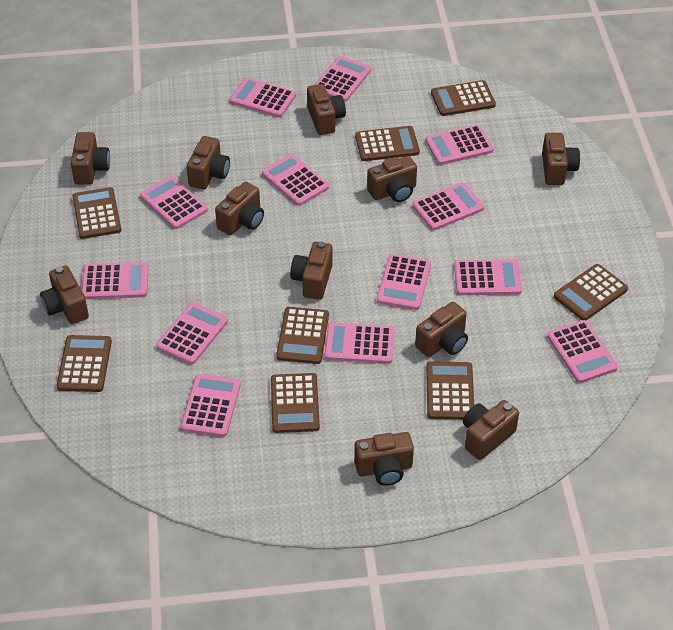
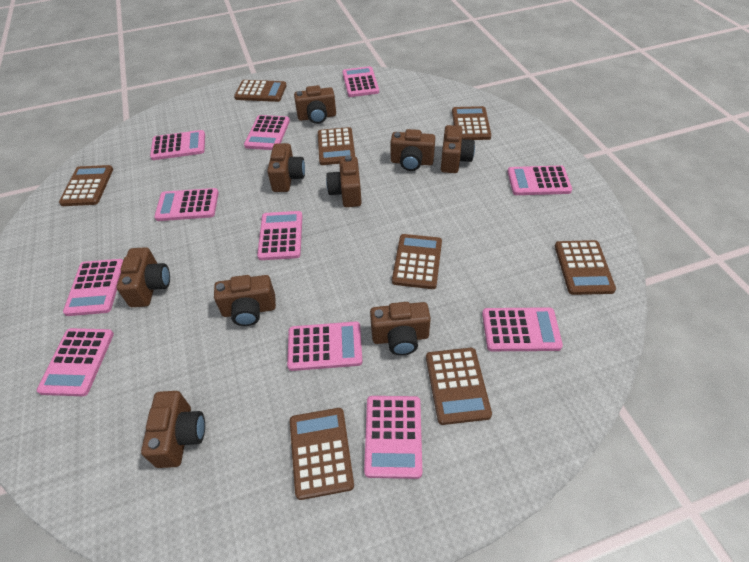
brown camera: 11 -> 9
pink calculator: 13 -> 11

